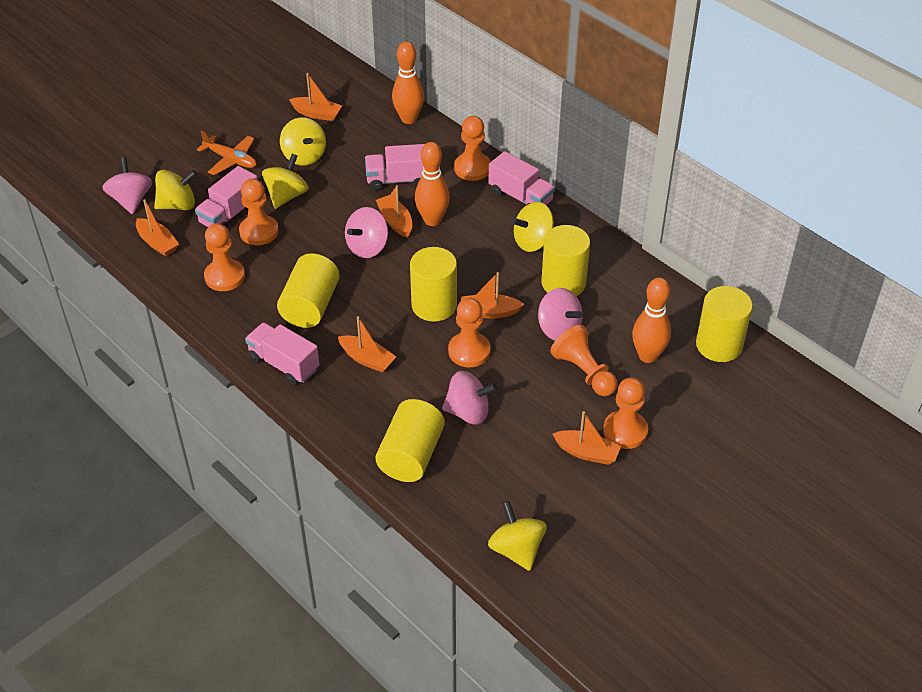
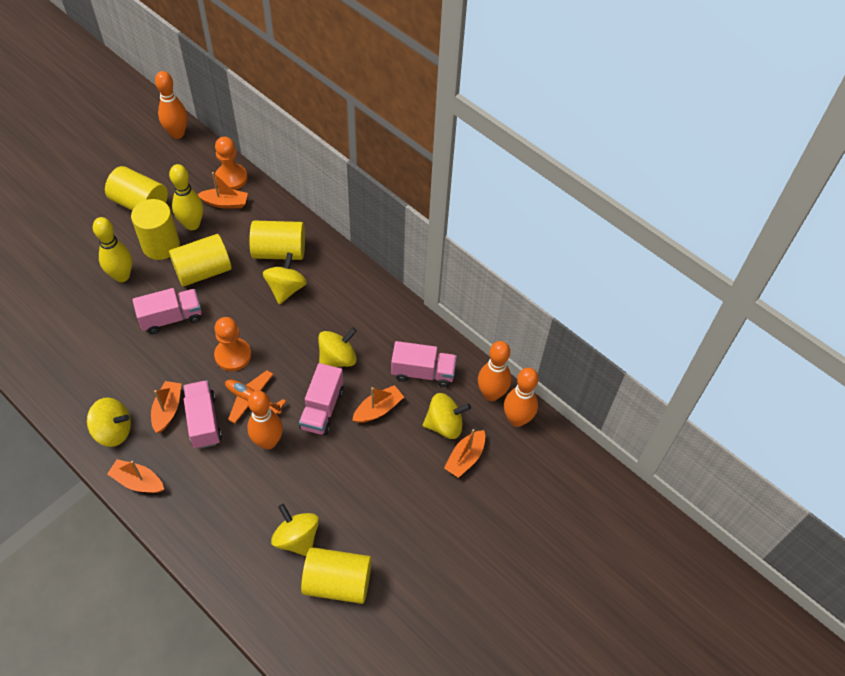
orange boat: 6 -> 5
orange bowling pin: 3 -> 4
orange pawn: 6 -> 2
pink spinning top: 4 -> 0
yellow bowling pin: 0 -> 2

